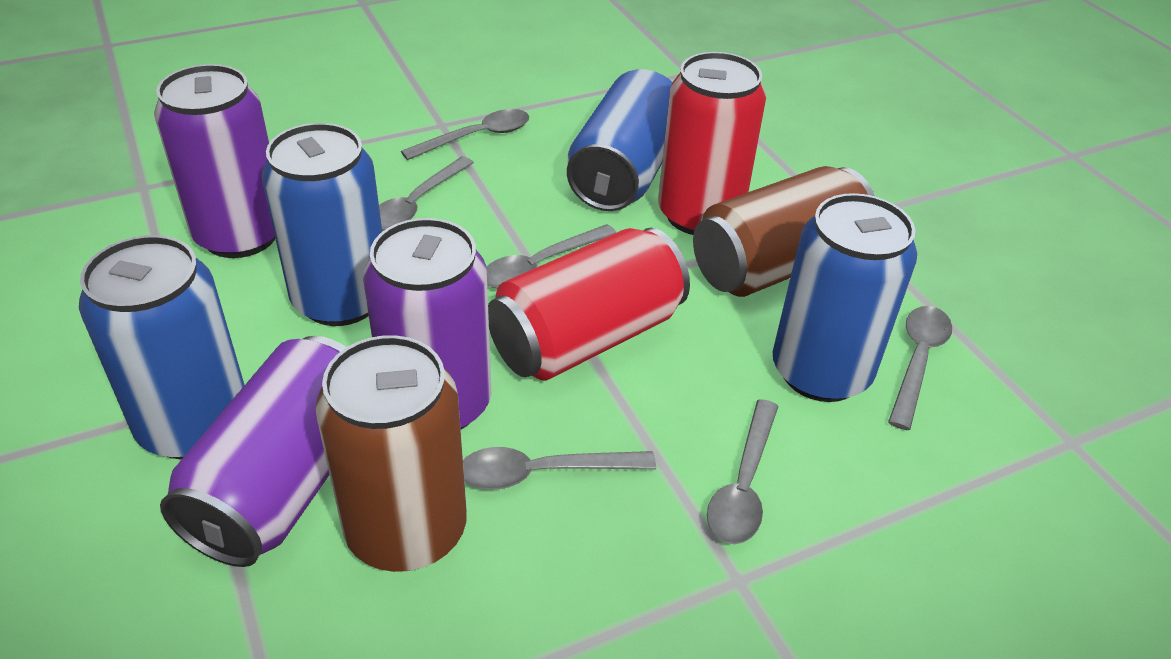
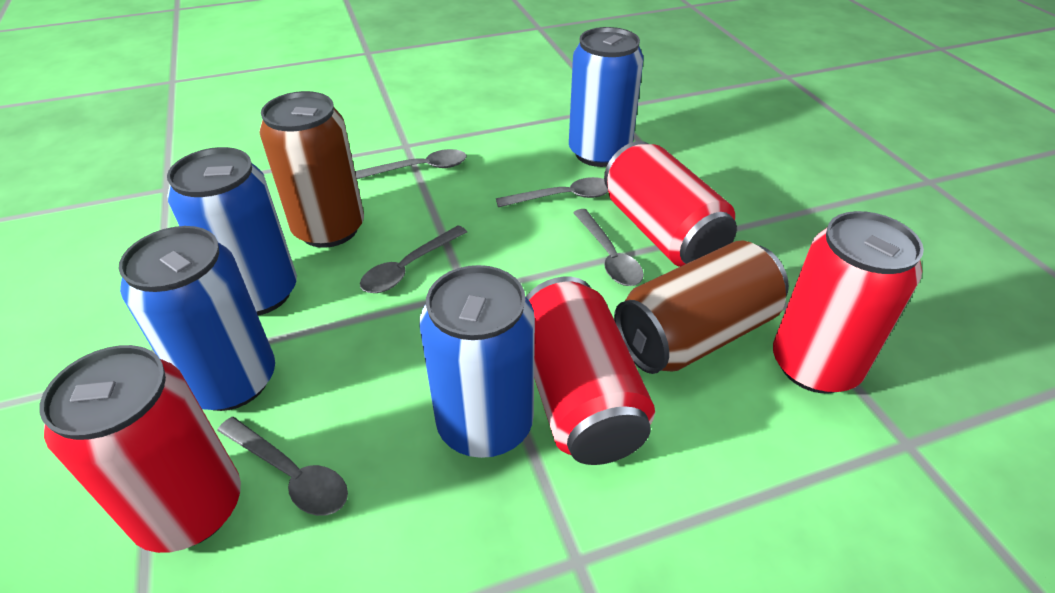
grey spoon: 6 -> 5
purple can: 3 -> 0
red can: 2 -> 4

